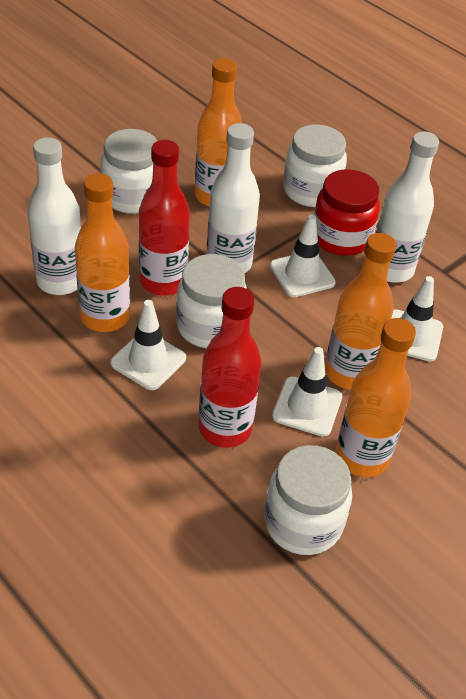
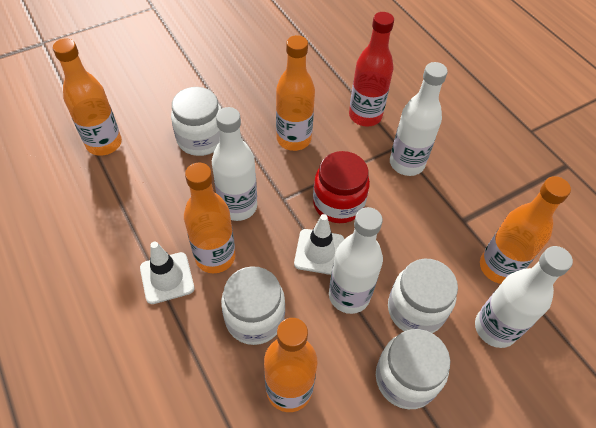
orange bottle: 4 -> 5
red bottle: 2 -> 1
white bottle: 3 -> 4
white traffic cone: 4 -> 2

